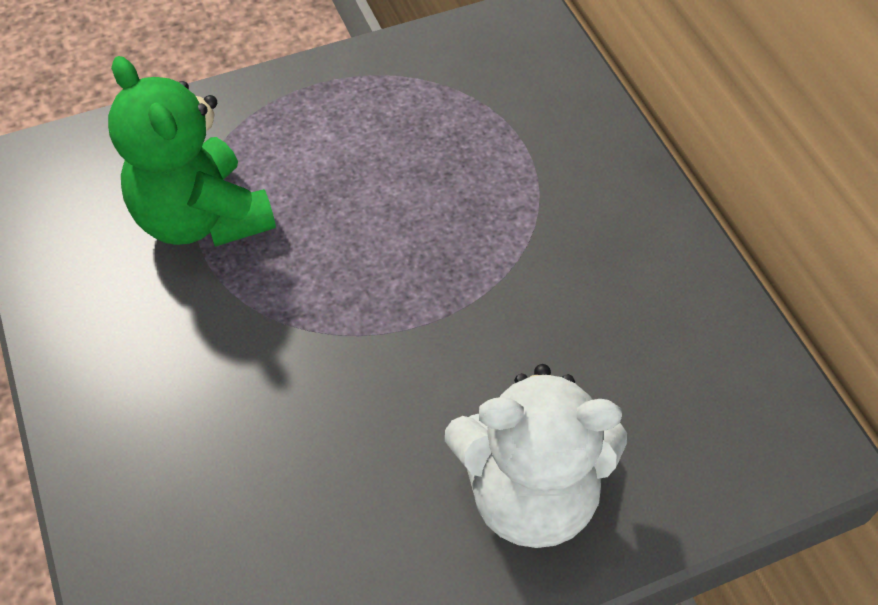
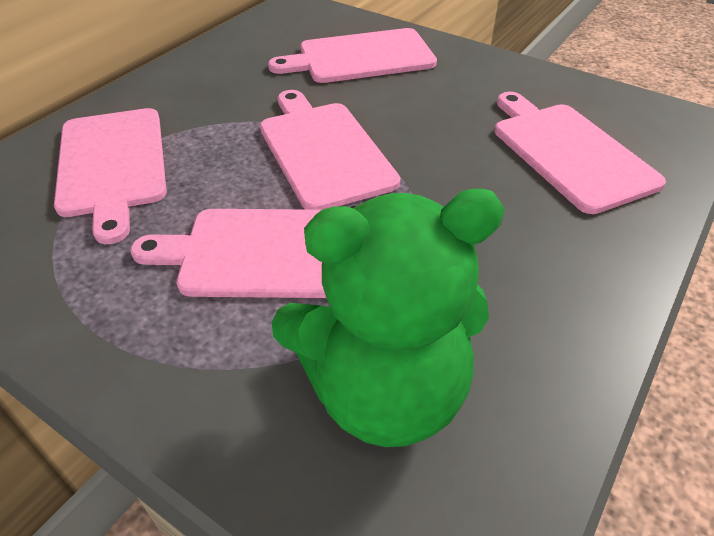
pink cutting board: 0 -> 5
white teddy bear: 1 -> 0

